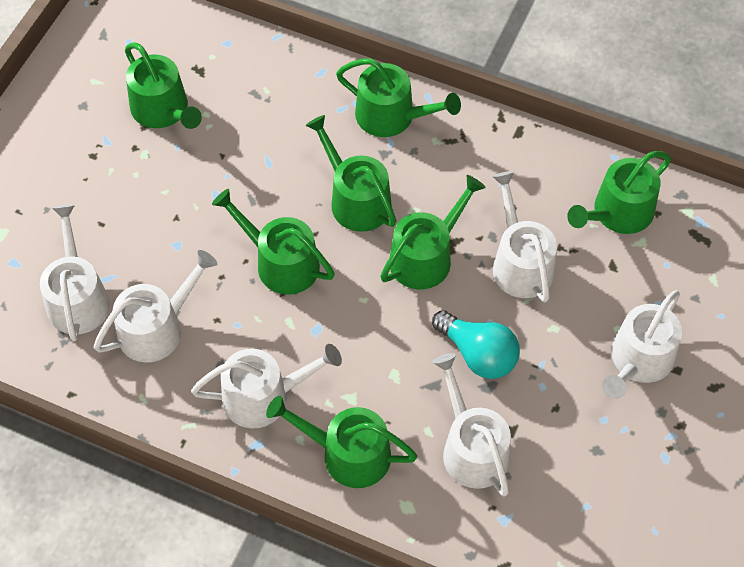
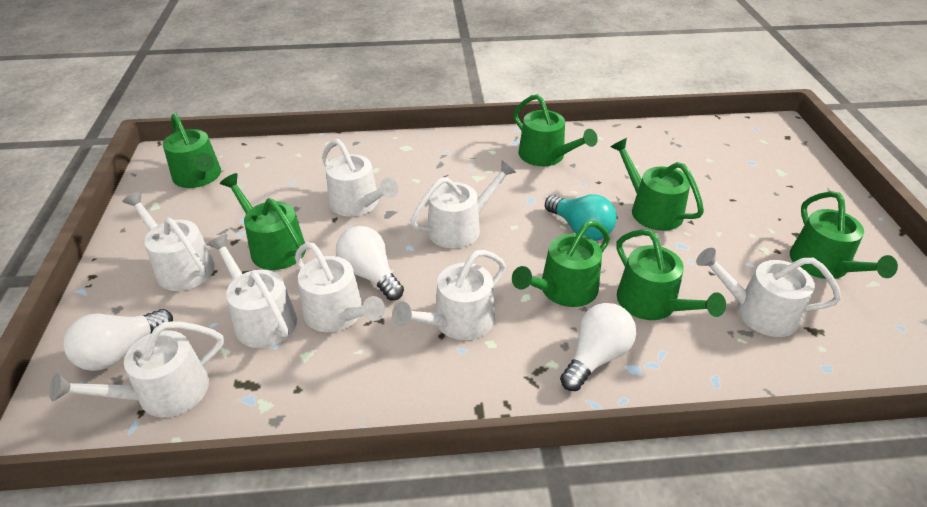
white light bulb: 0 -> 3
white watering can: 6 -> 8

